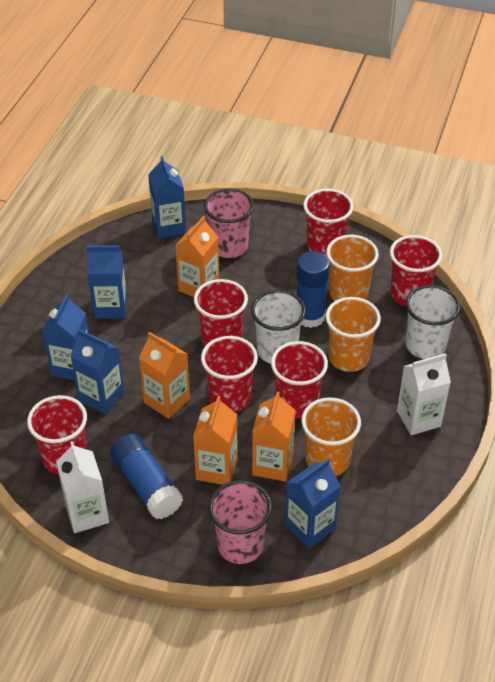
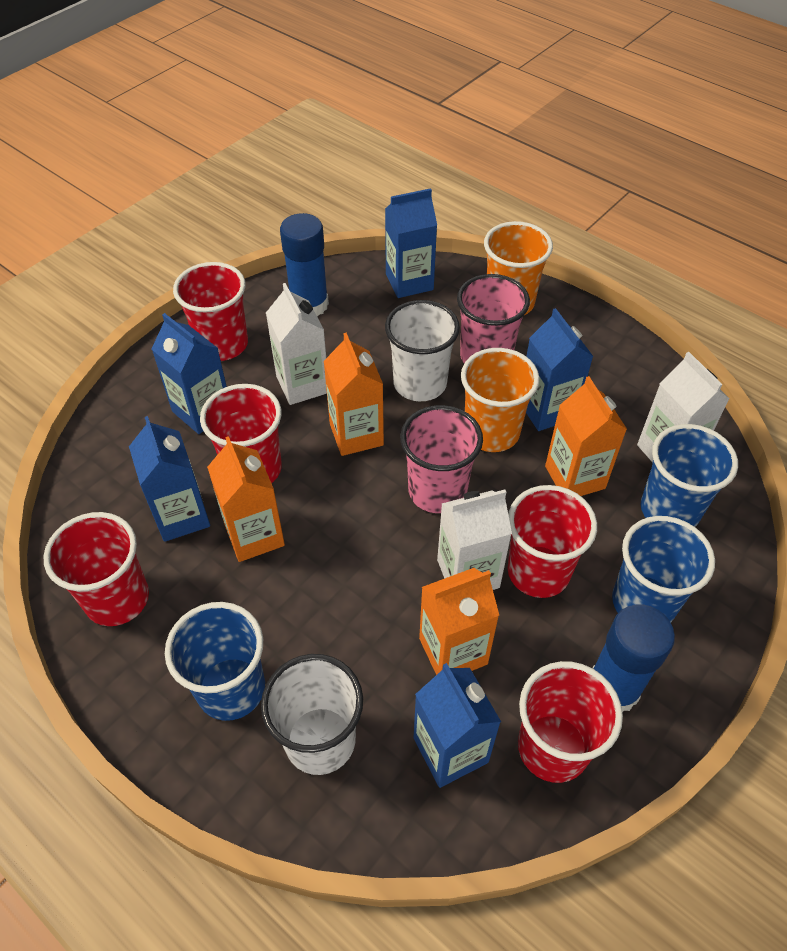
blue cup: 0 -> 3
orange cup: 3 -> 2
red cup: 6 -> 5
white carton: 2 -> 3

